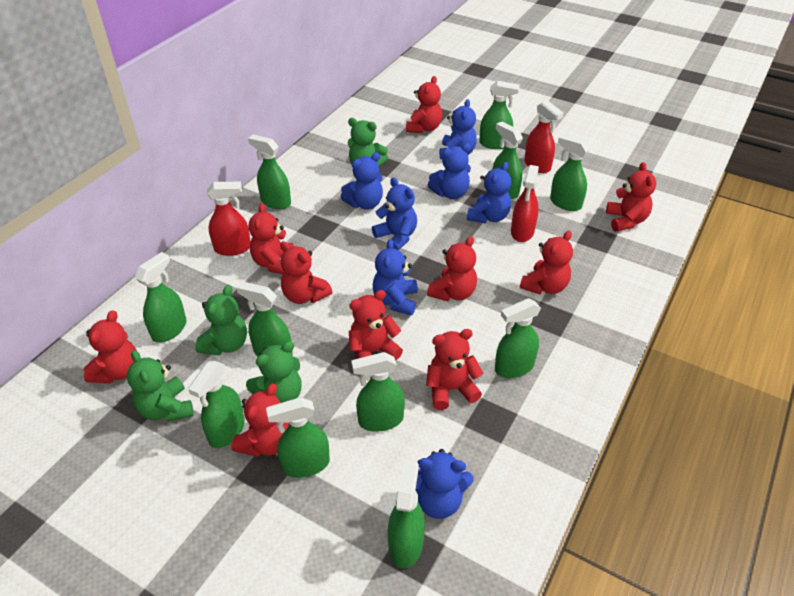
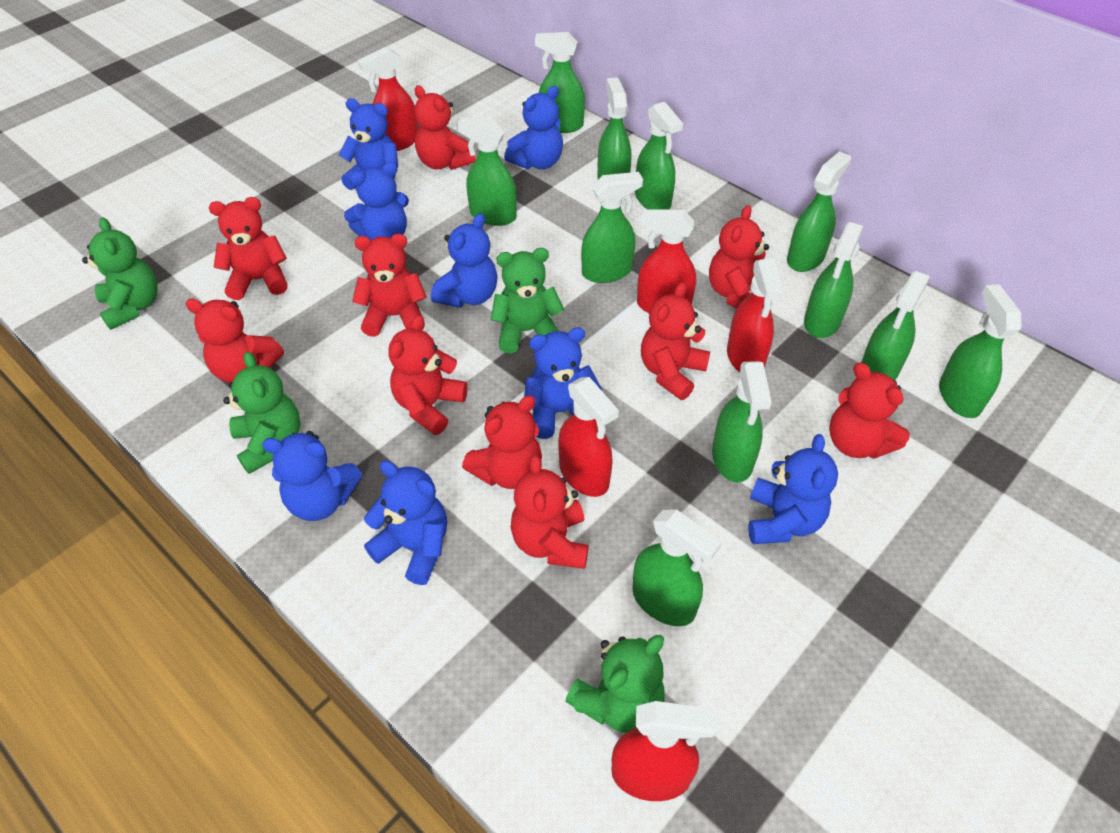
blue teddy bear: 7 -> 8
red spray bottle: 3 -> 5

